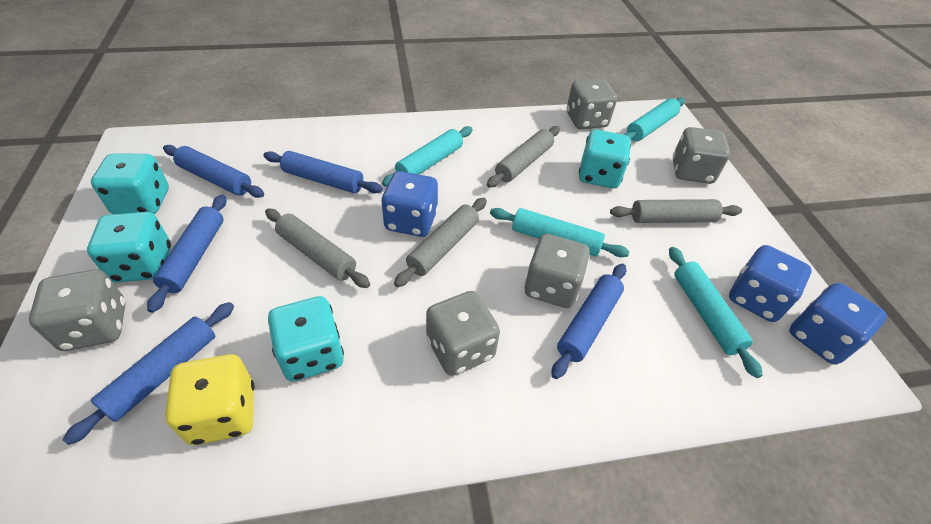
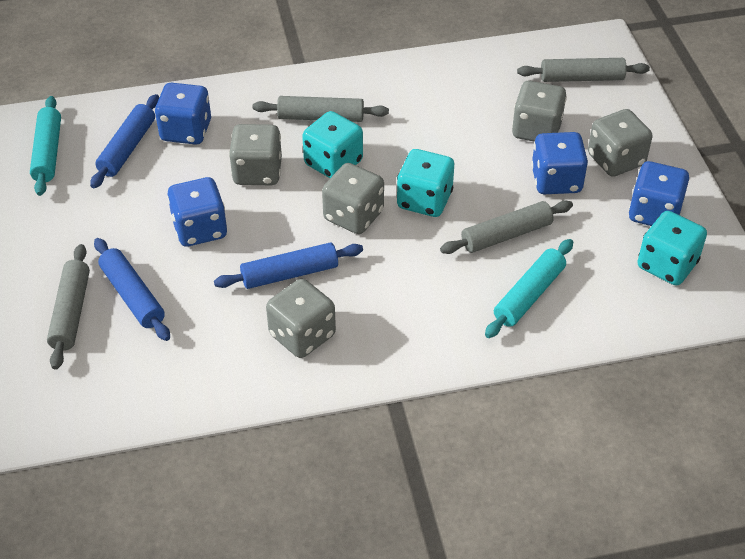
blue dice: 3 -> 4
blue rolling pin: 5 -> 3
turquoise dice: 4 -> 3
turquoise rolling pin: 4 -> 2
yellow dice: 1 -> 0

